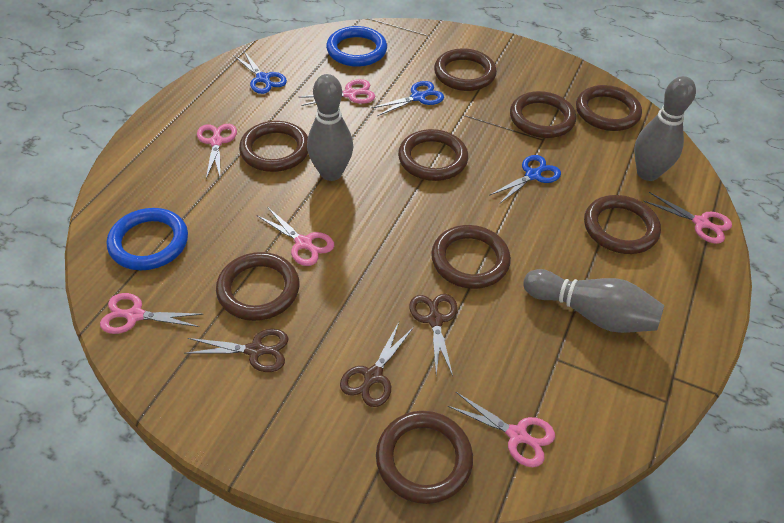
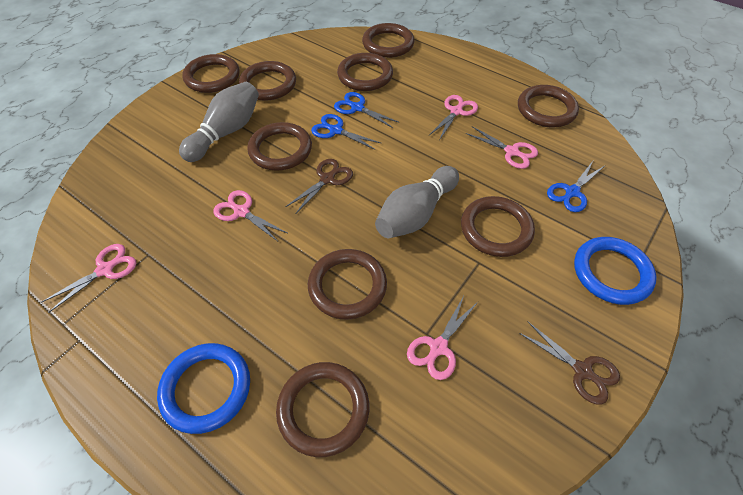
brown scissors: 3 -> 2
grey bowling pin: 3 -> 2
pink scissors: 6 -> 5

